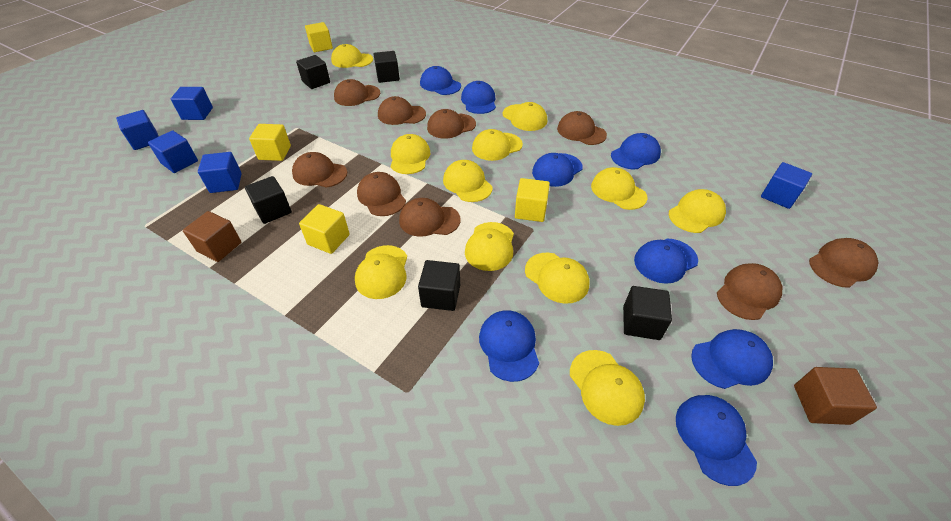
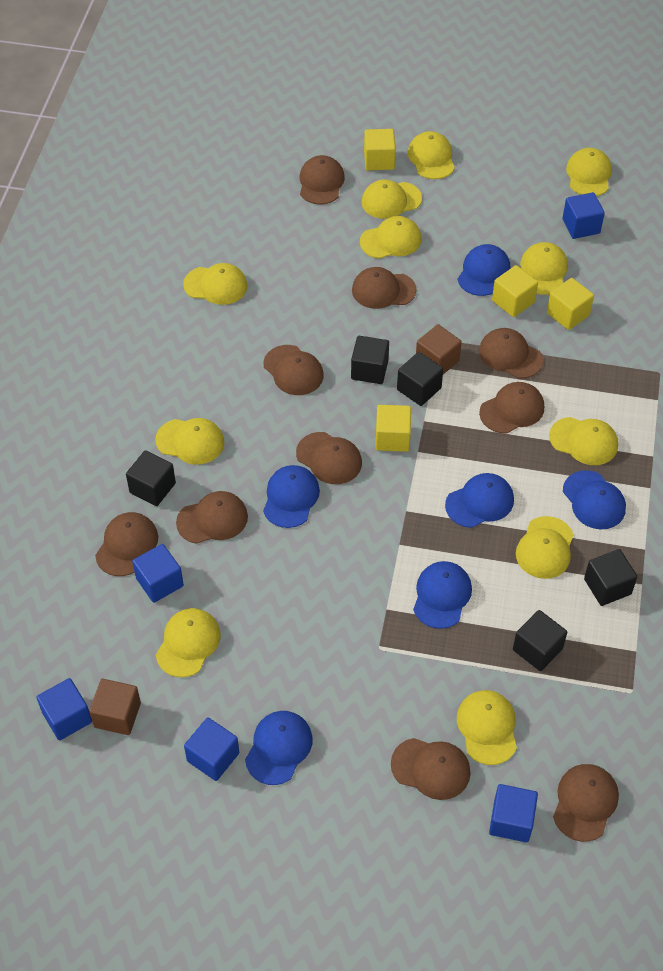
blue cap: 8 -> 6
brown cap: 9 -> 10

